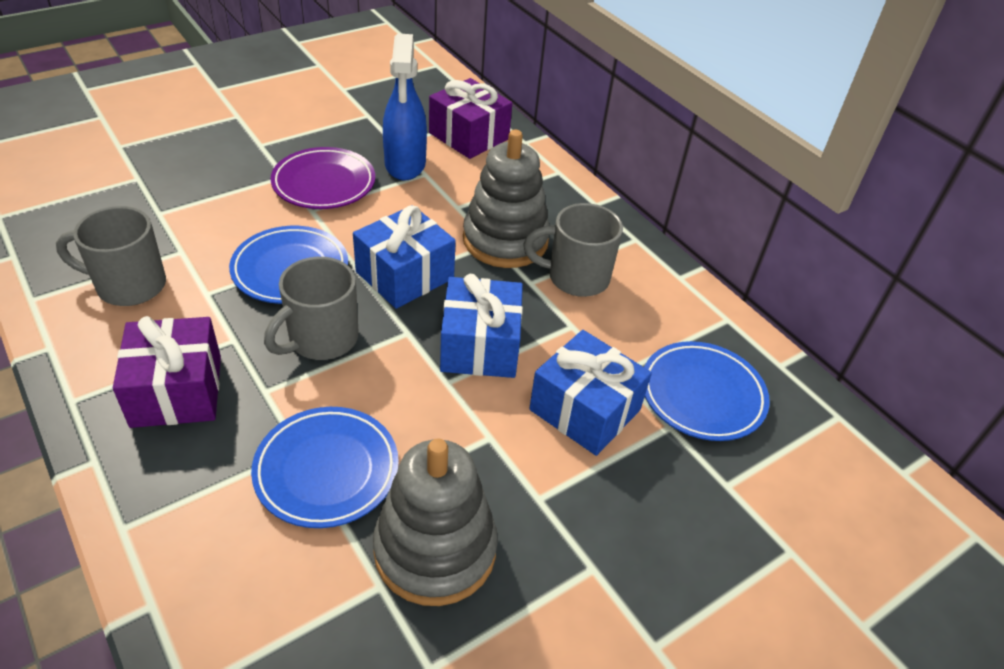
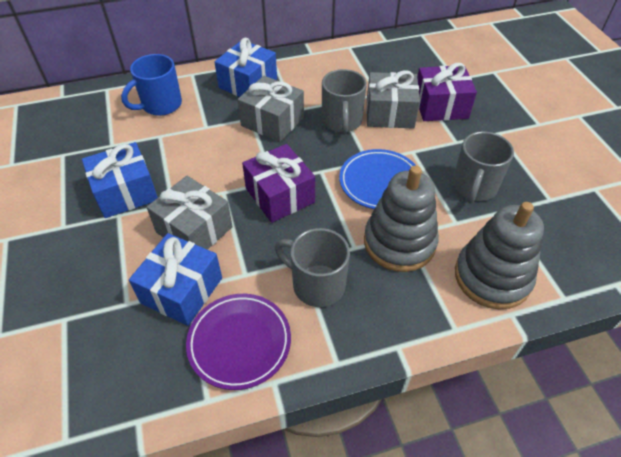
blue mug: 0 -> 1
blue plate: 3 -> 1
blue spray bottle: 1 -> 0
grey gift: 0 -> 3

